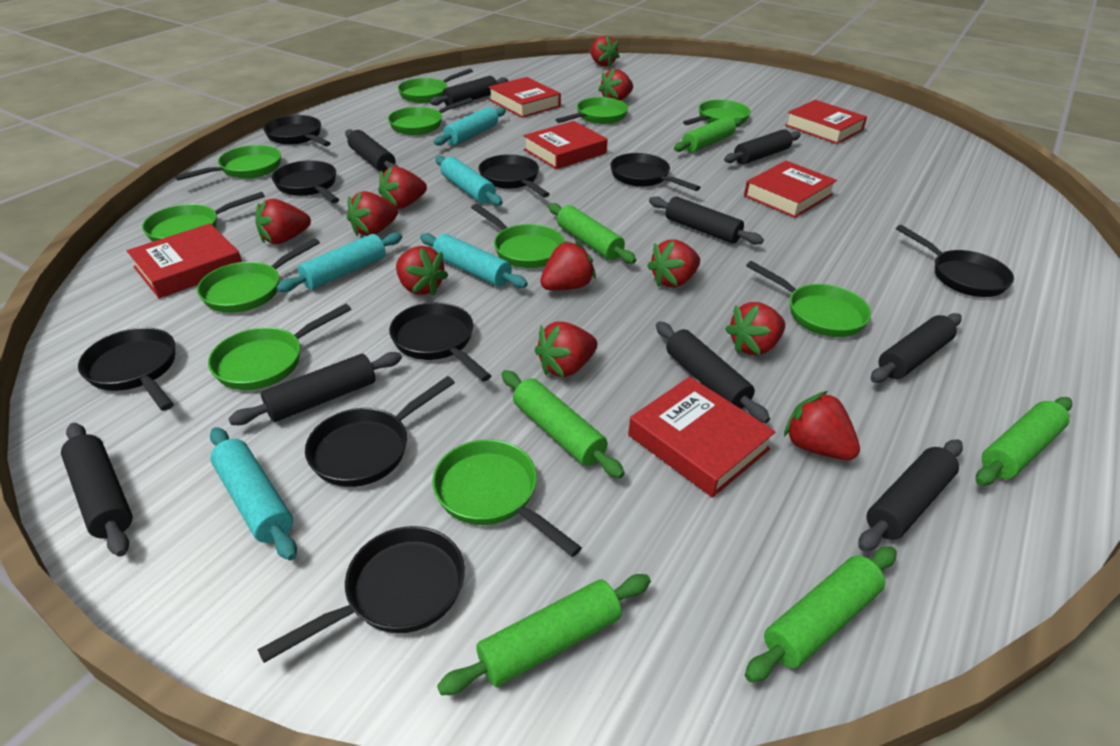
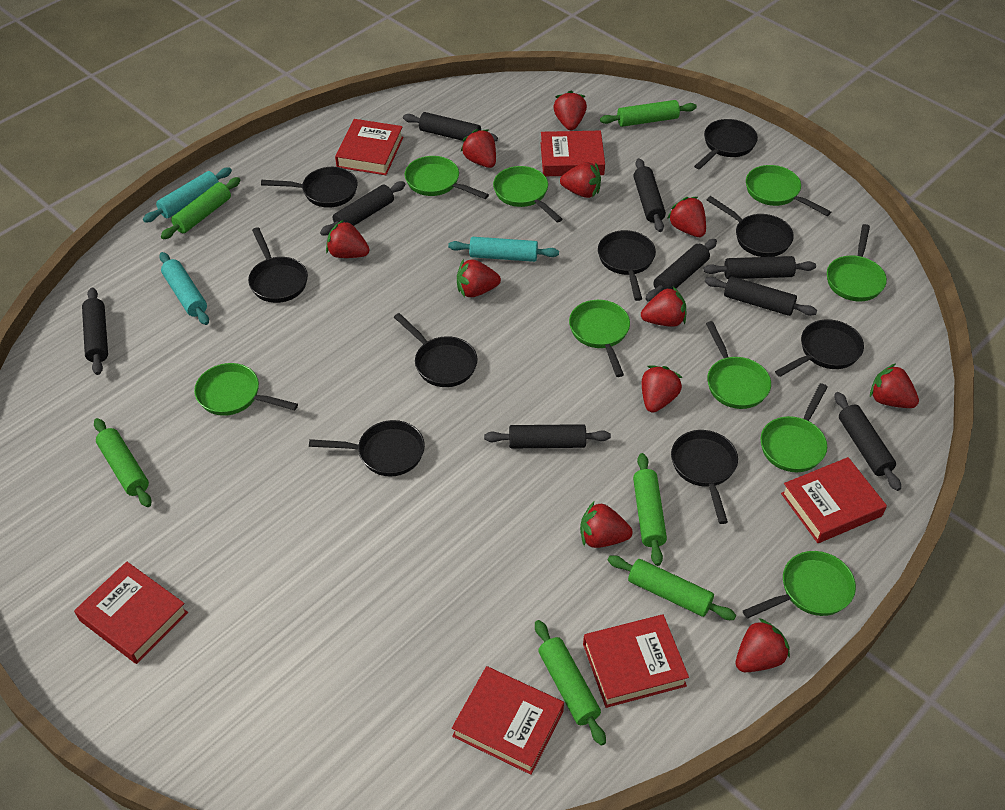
green pan: 11 -> 9
turquoise rolling pin: 5 -> 3

